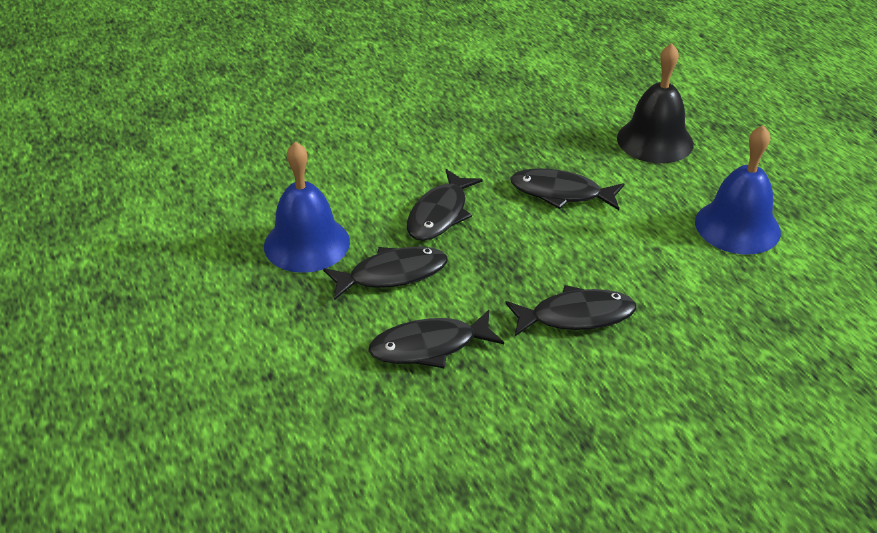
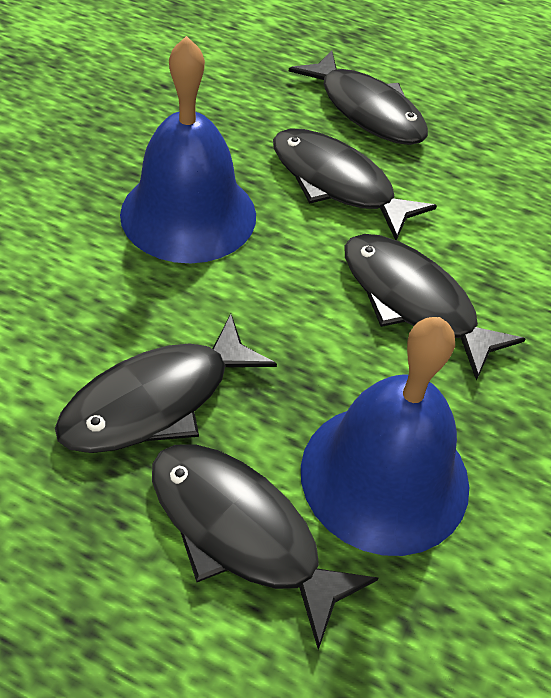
black bell: 1 -> 0

